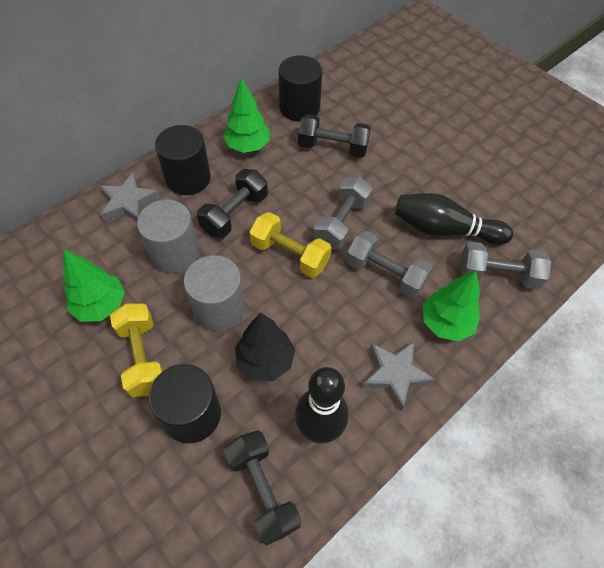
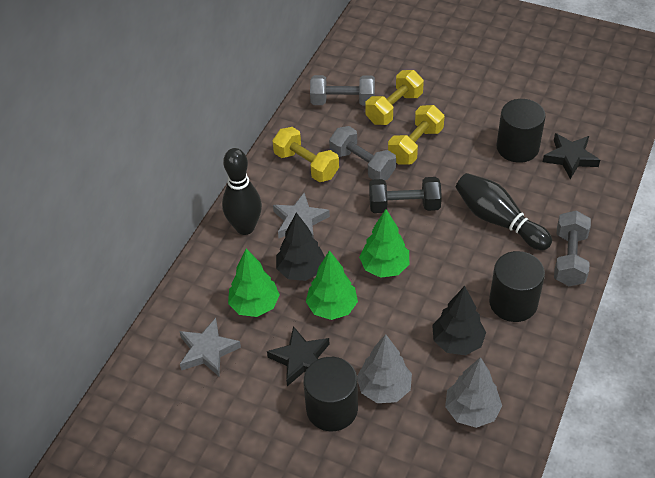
black dumbbell: 3 -> 1
black star: 0 -> 2
black tree: 1 -> 2
grey cylinder: 2 -> 0
grey tree: 0 -> 2
yellow dumbbell: 2 -> 3

